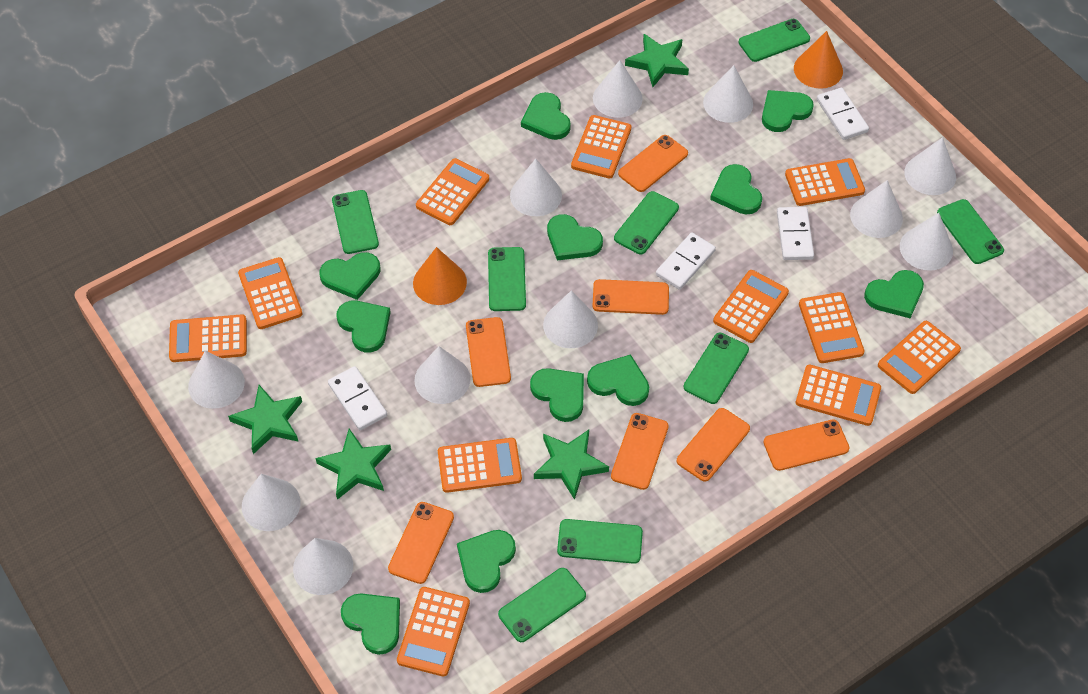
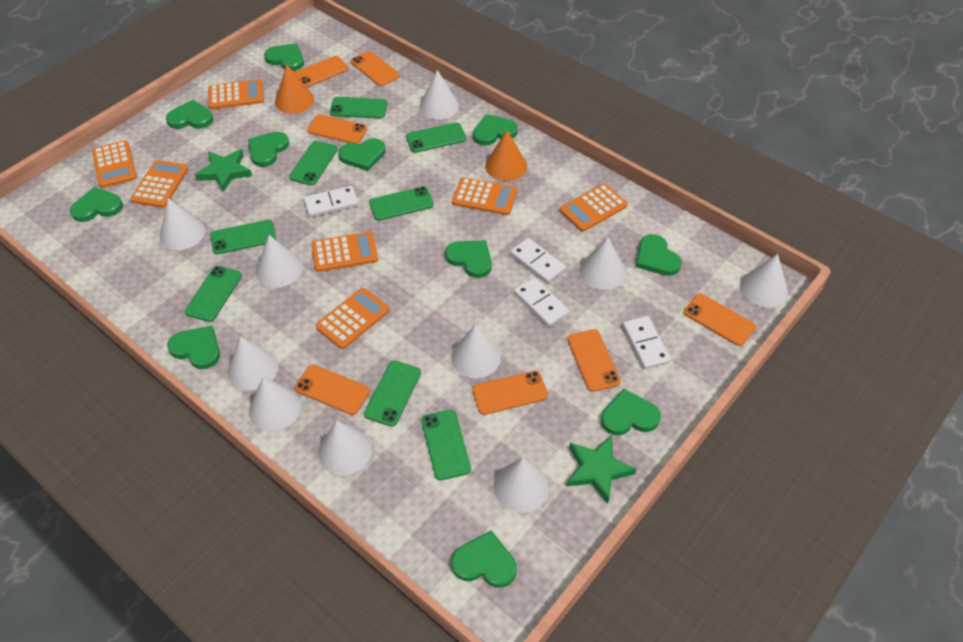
green star: 4 -> 2
orange calculator: 11 -> 7
white cone: 11 -> 10

